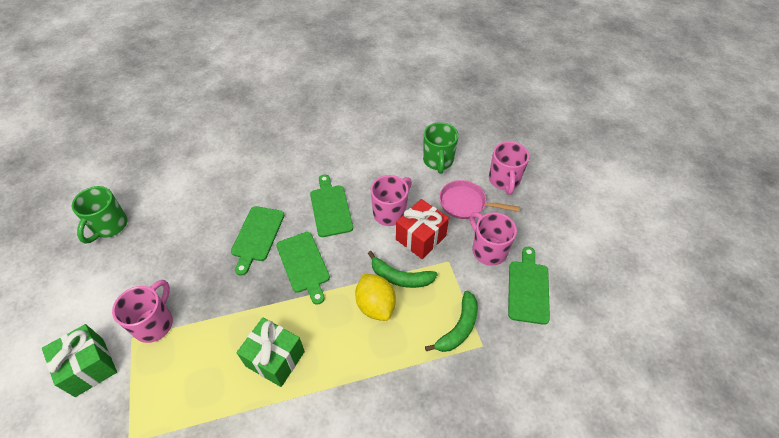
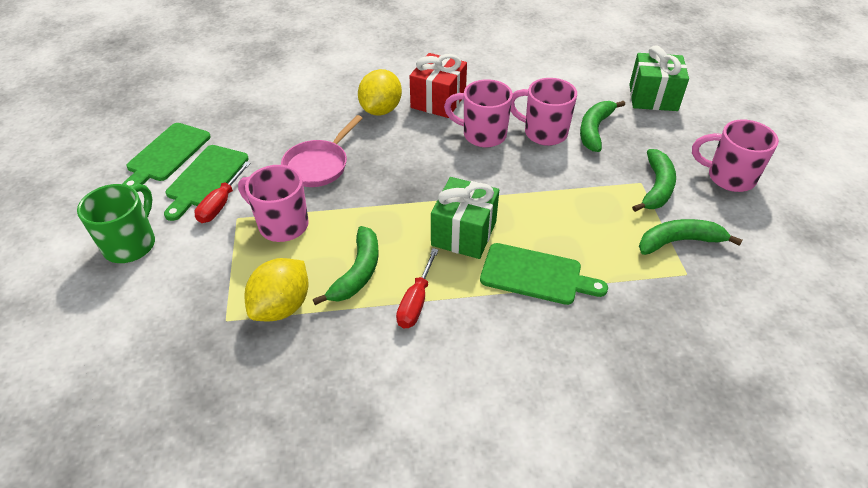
green banana: 2 -> 4
green cutting board: 4 -> 3
green mug: 2 -> 1
red screwdriver: 0 -> 2
yellow lemon: 1 -> 2

